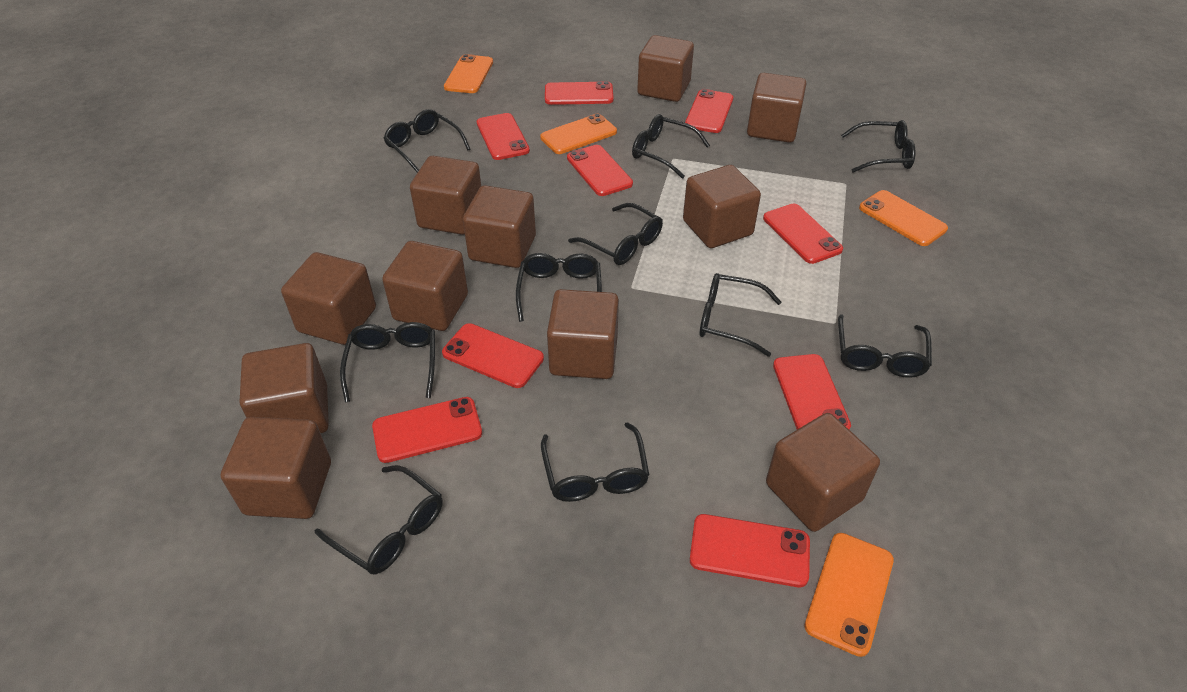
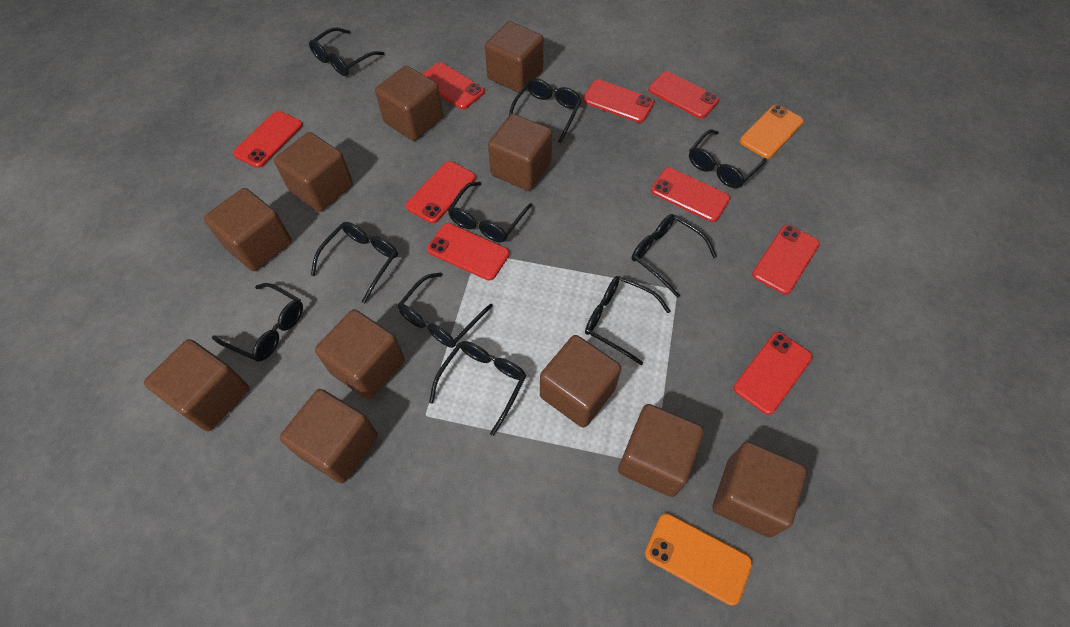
orange phone: 4 -> 2

